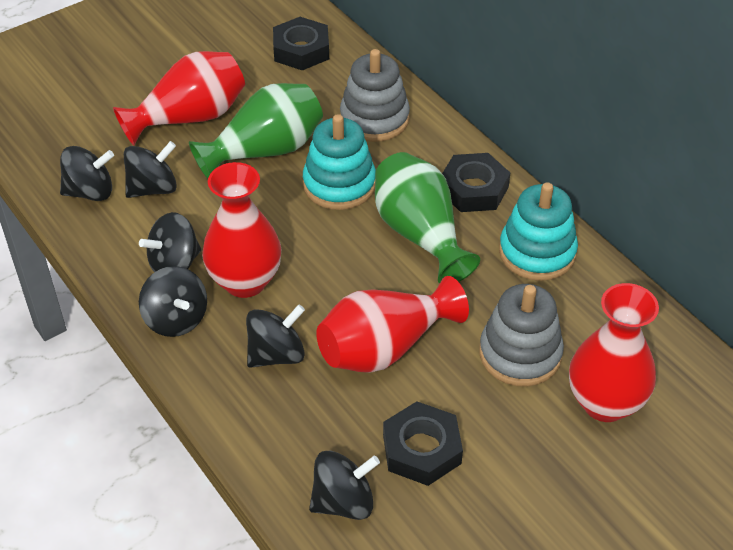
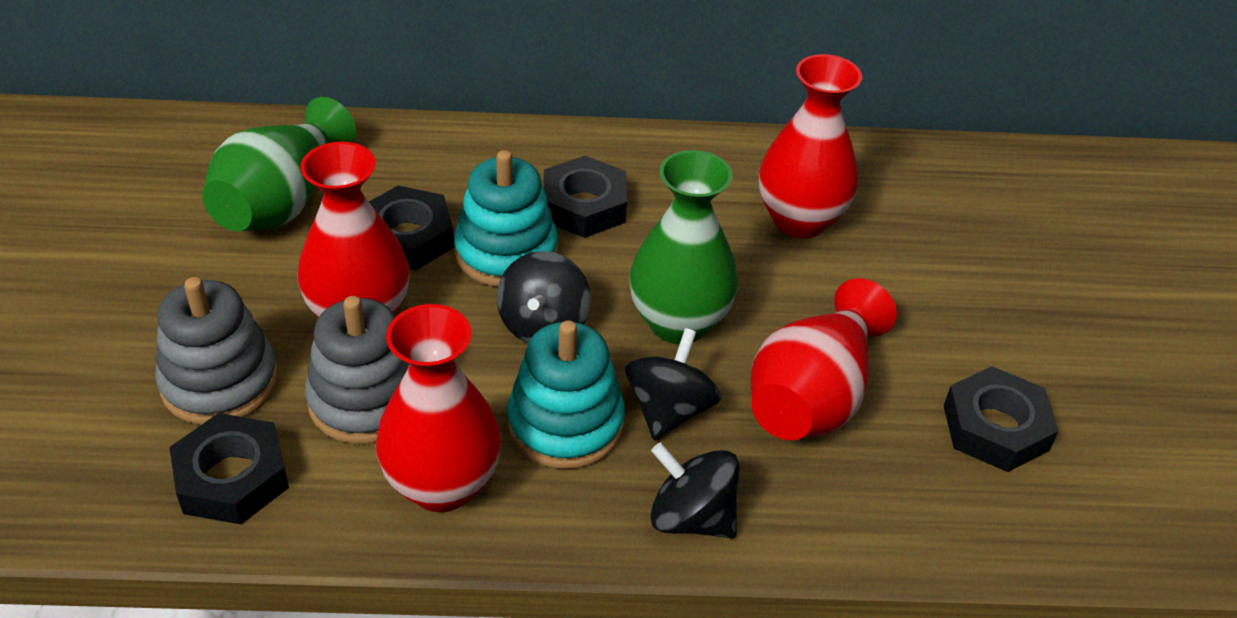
black nut: 3 -> 4
black spinning top: 6 -> 3

